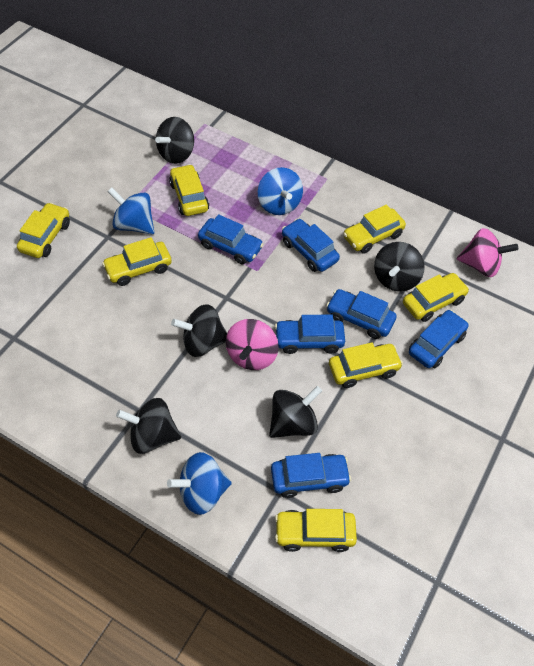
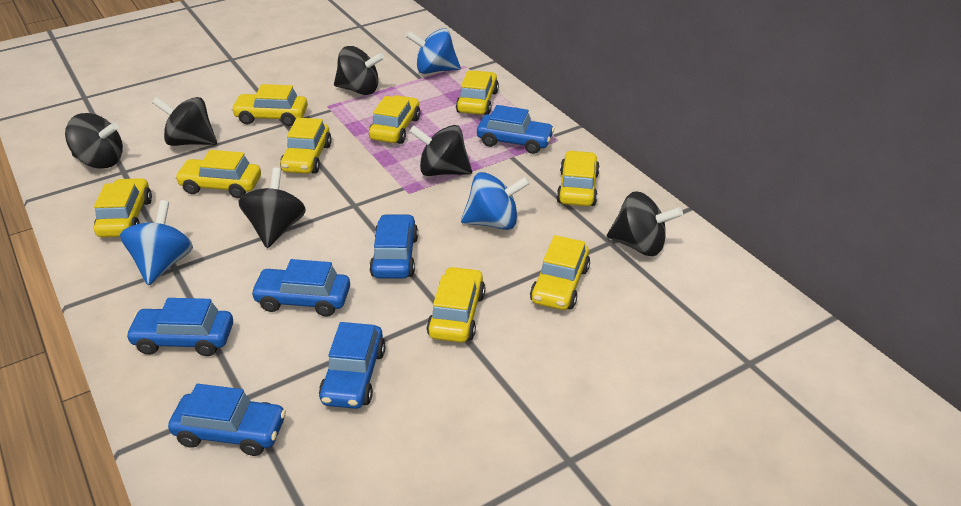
black spinning top: 5 -> 6
pink spinning top: 2 -> 0
yellow car: 7 -> 9

